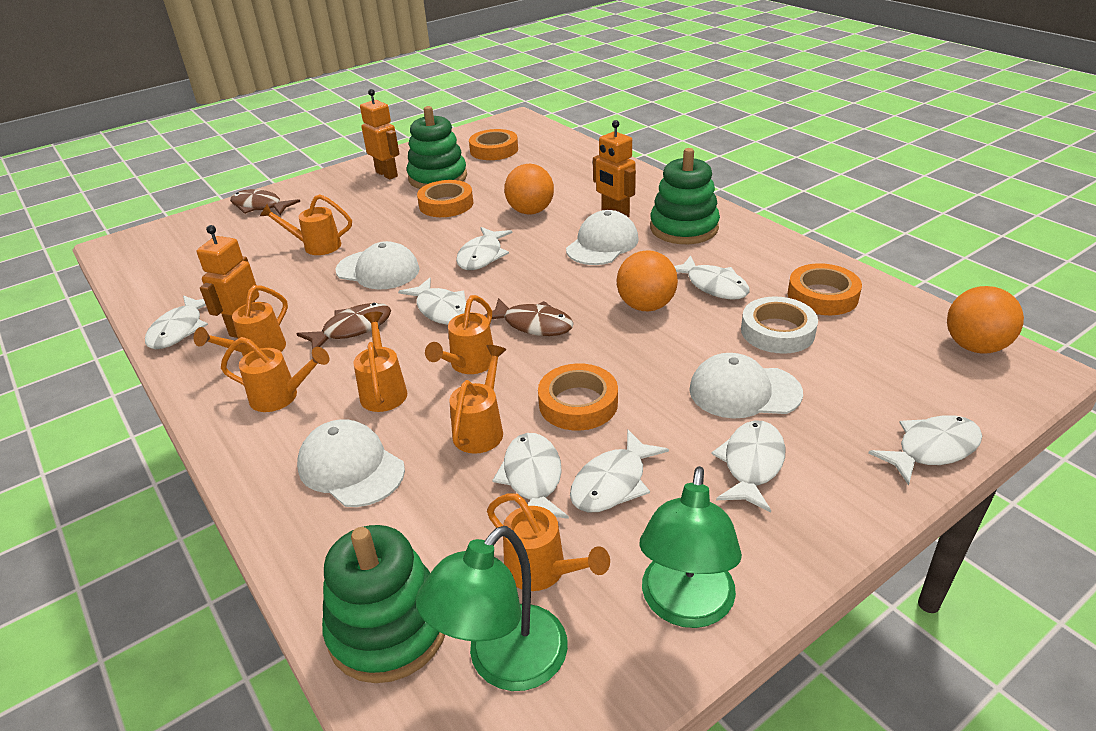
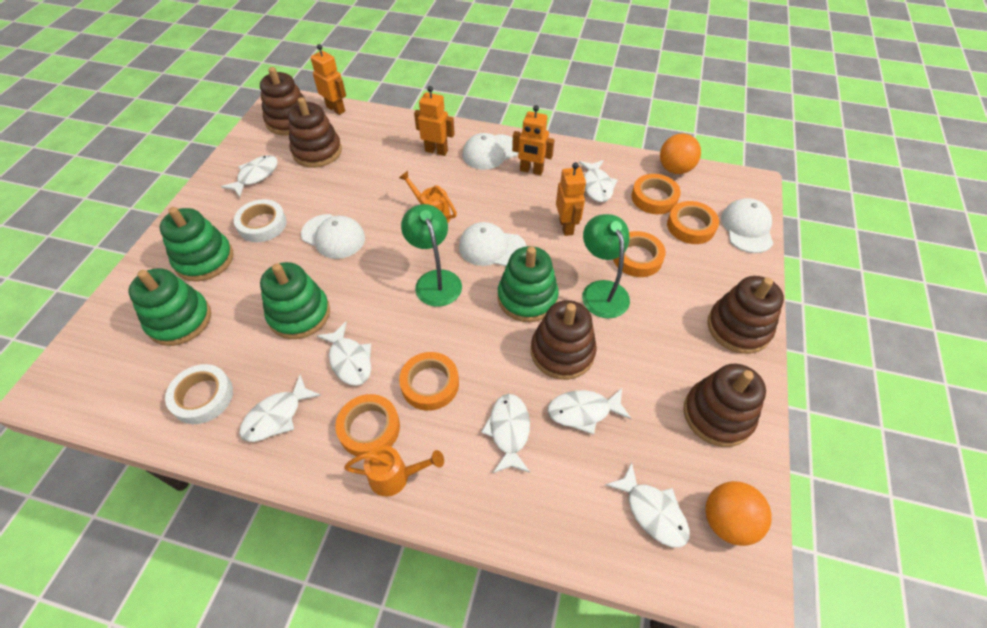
brown fish: 3 -> 0
brown stacking toy: 0 -> 5
green stacking toy: 3 -> 4
orange ball: 3 -> 2
orange robot: 3 -> 4
orange tape: 4 -> 5
orange watering can: 7 -> 2
white fish: 8 -> 7
white tape: 1 -> 2

